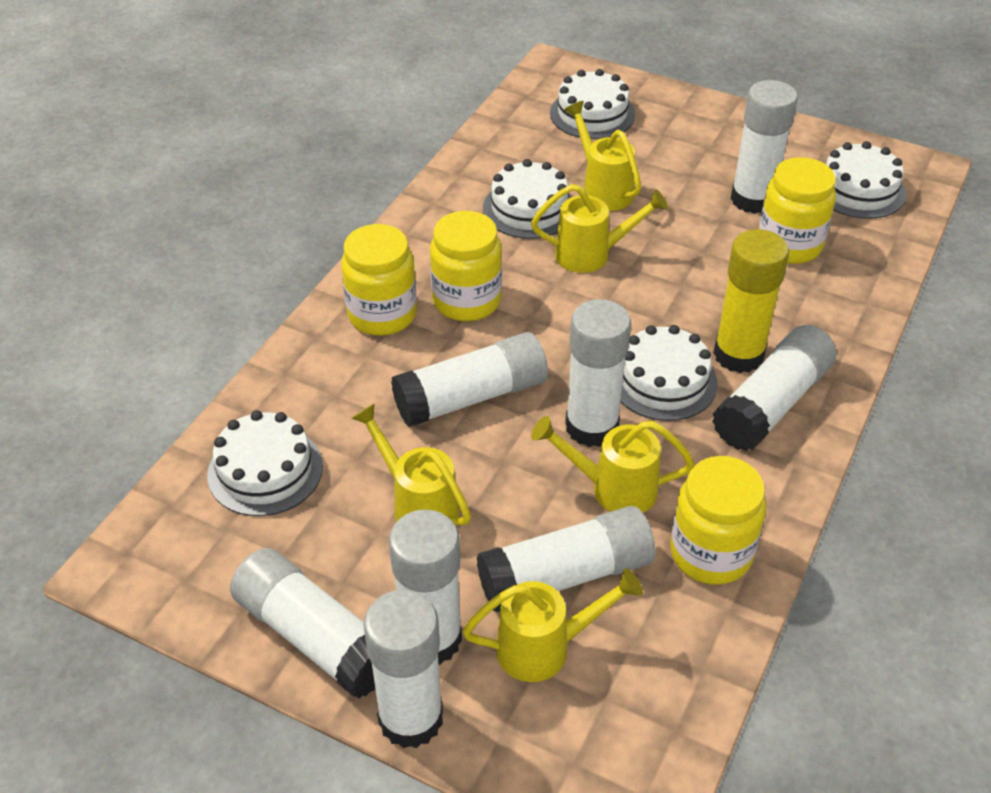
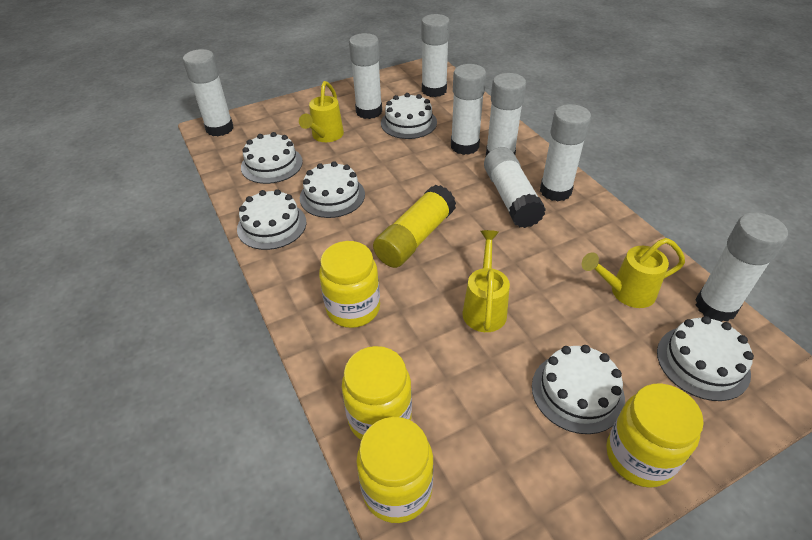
white cake: 5 -> 6
yellow watering can: 5 -> 3

